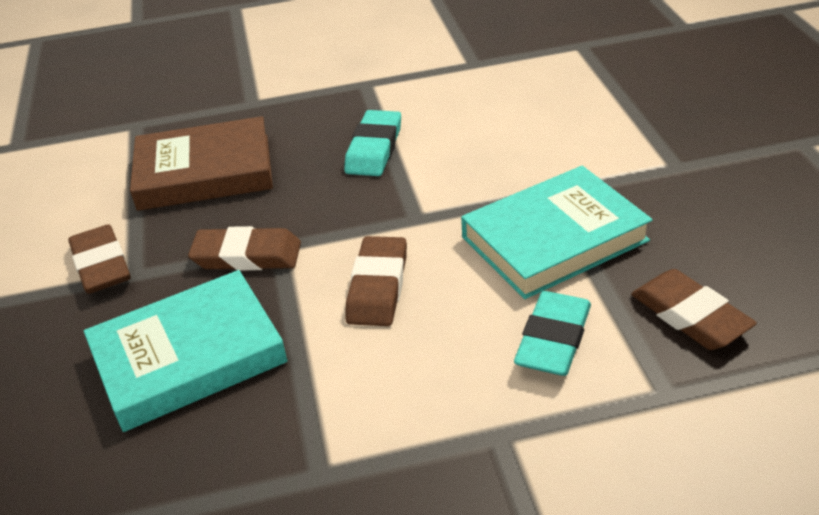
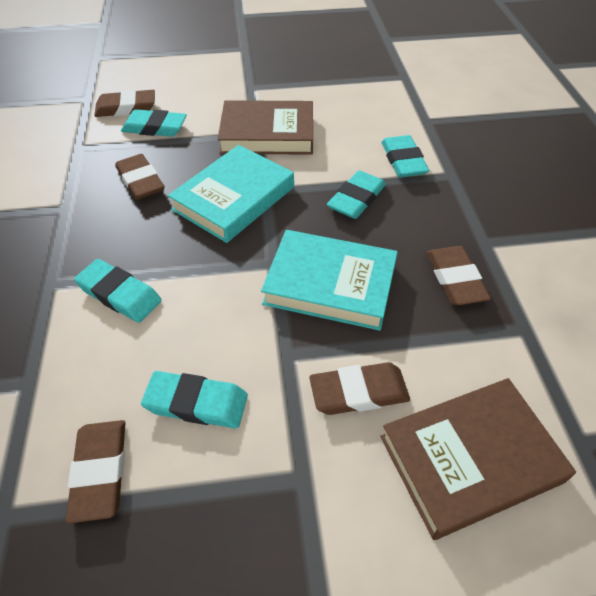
brown book: 1 -> 2
brown eraser: 4 -> 5
turquoise eraser: 2 -> 5

